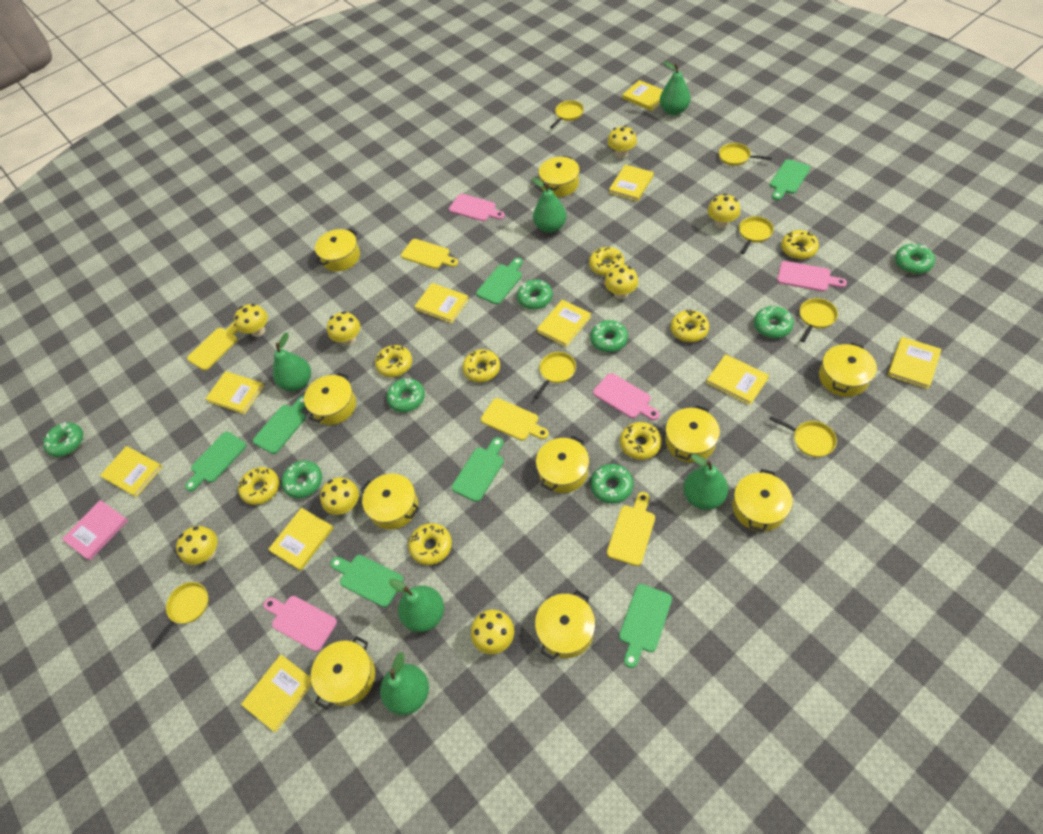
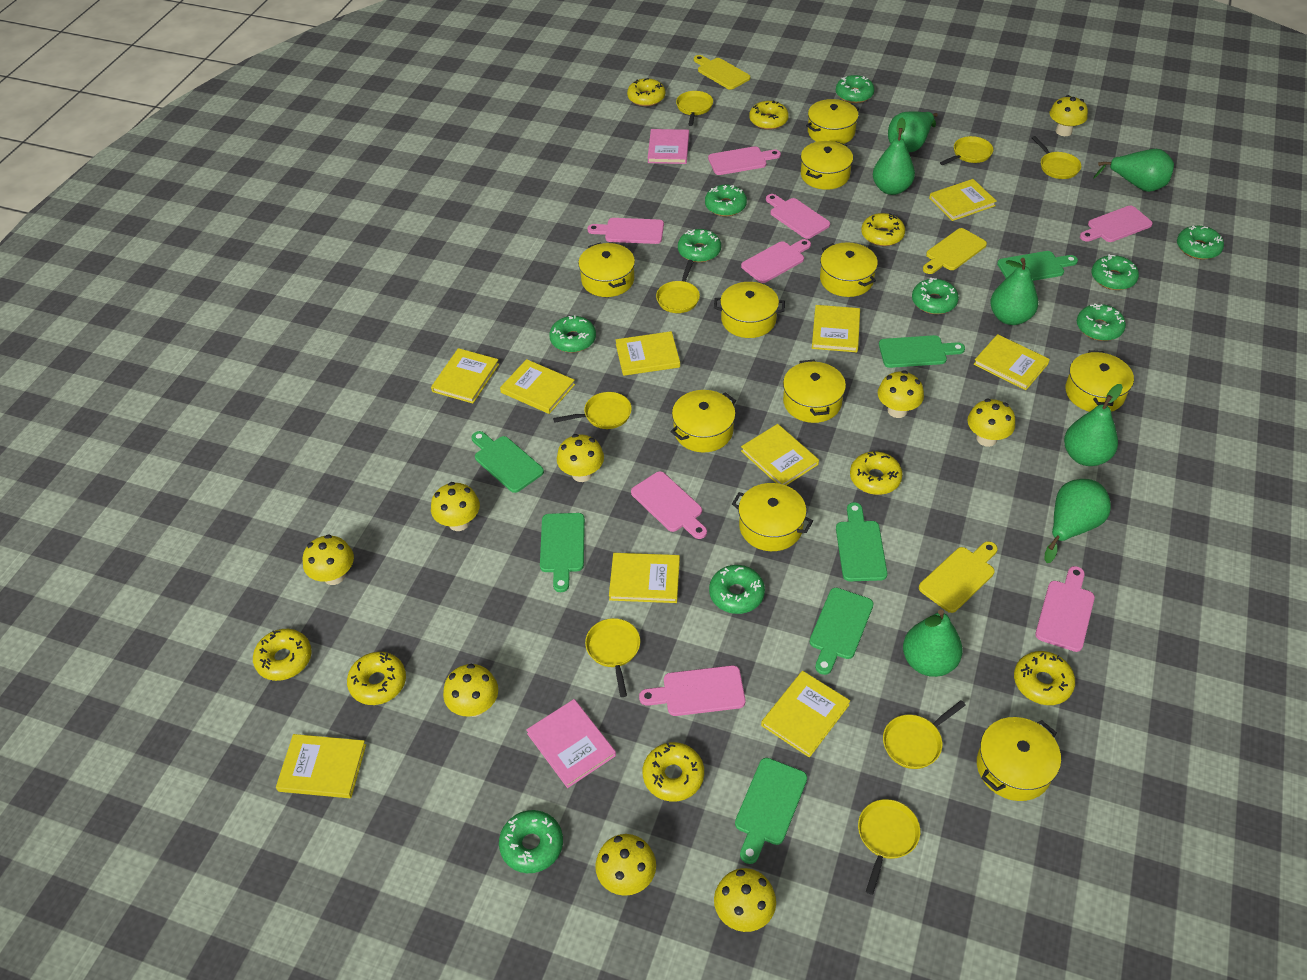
green donut: 8 -> 10
green pear: 6 -> 7
pink book: 1 -> 2
pink cutting board: 4 -> 8
yellow cutting board: 4 -> 3
yellow mushroom: 8 -> 9
yellow pan: 7 -> 8

